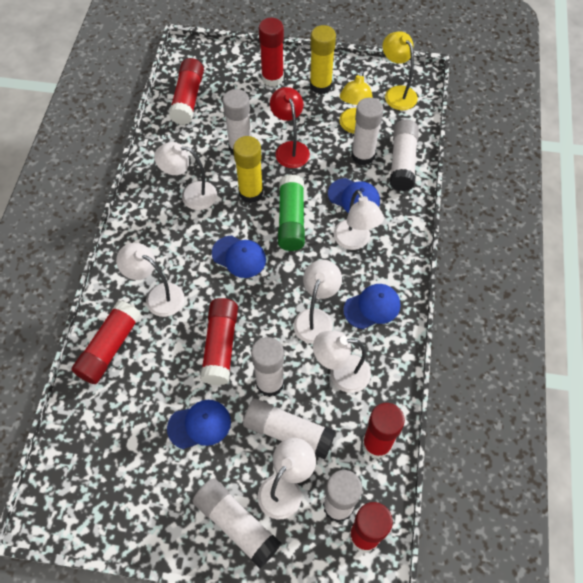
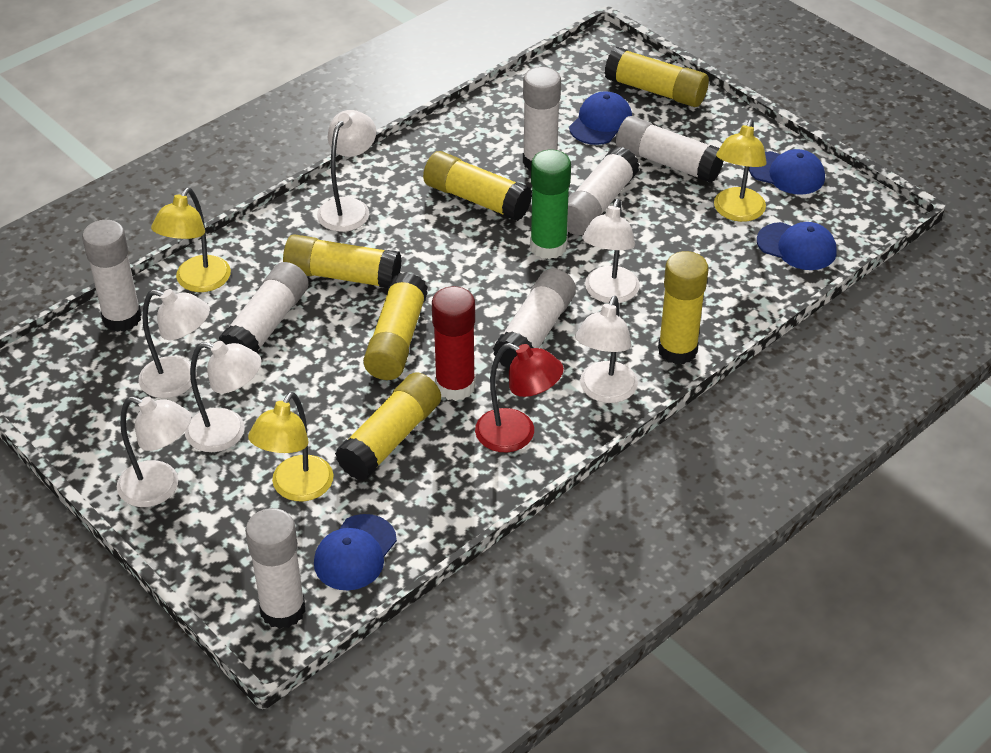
red glue stick: 6 -> 1
yellow glue stick: 2 -> 6
yellow lamp: 2 -> 3

